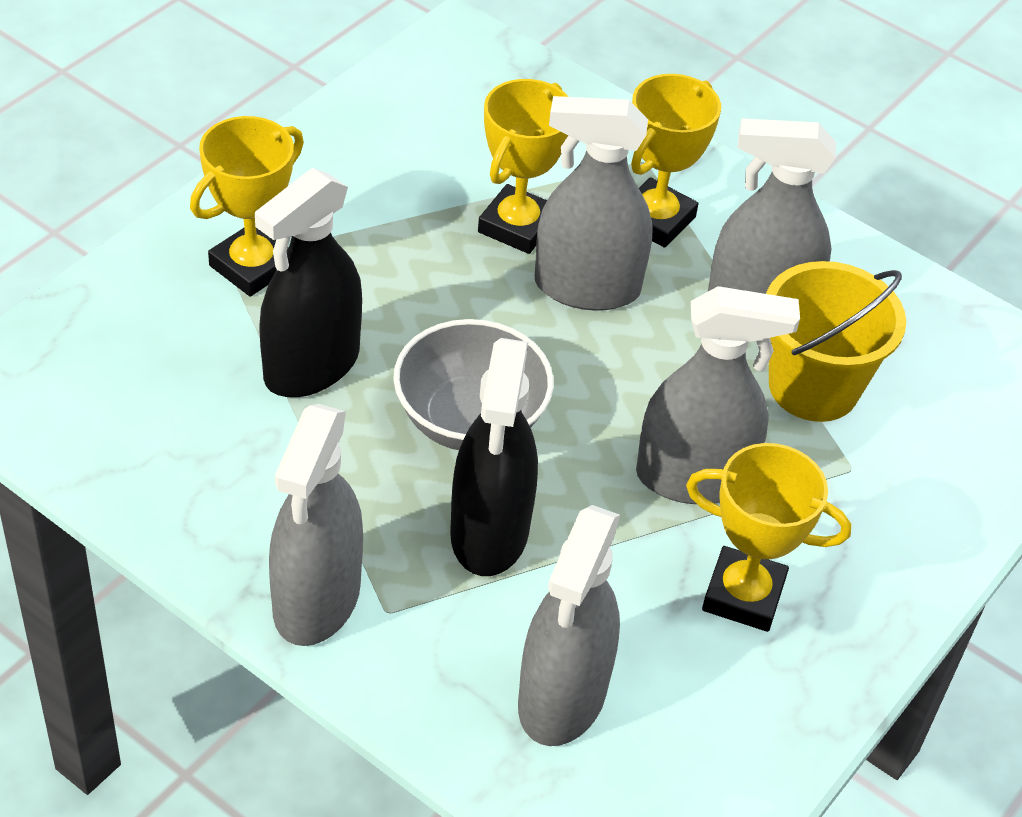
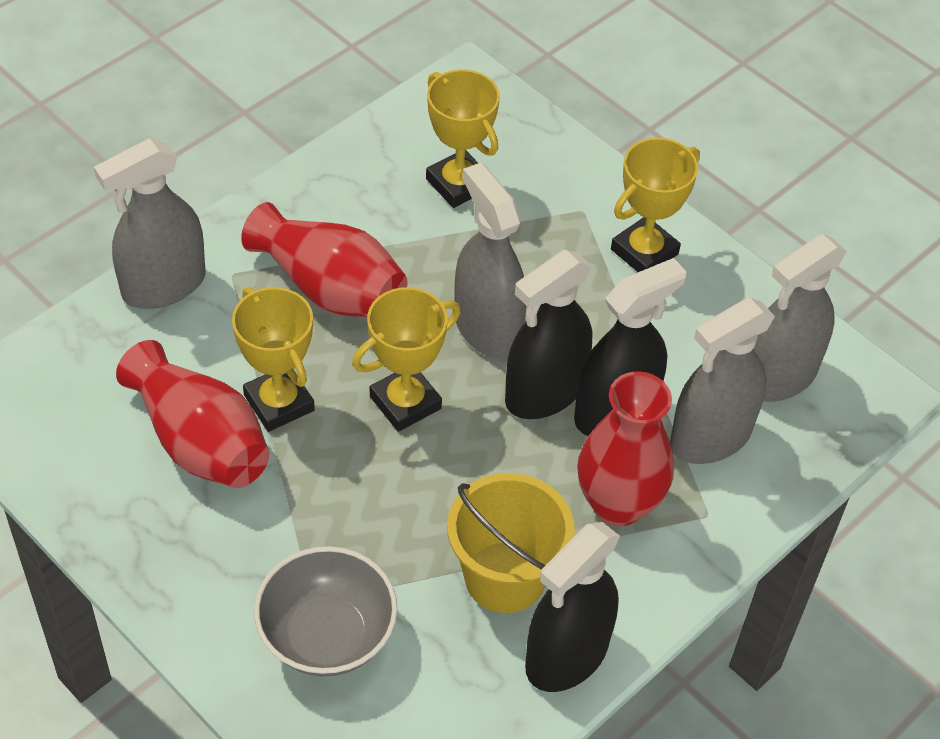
black spray bottle: 2 -> 3
grey spray bottle: 5 -> 4
red vase: 0 -> 3

